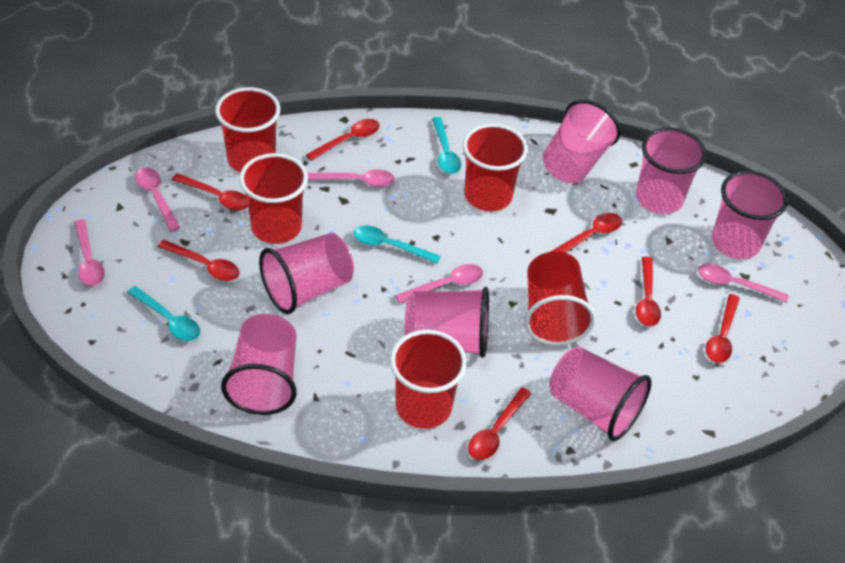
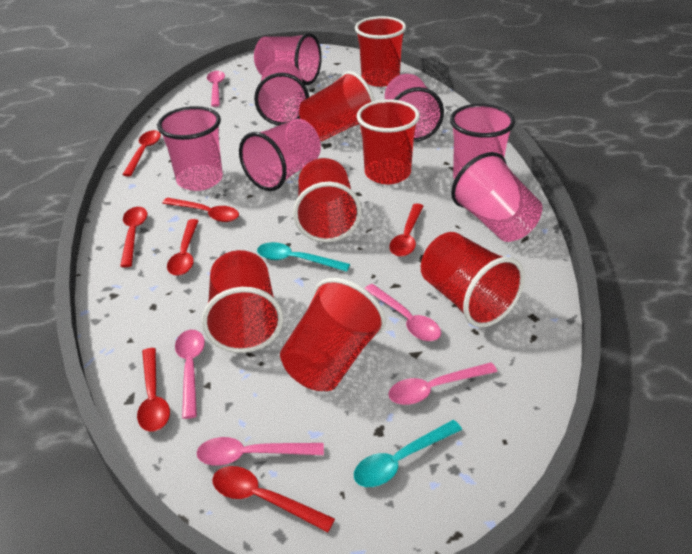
red cup: 5 -> 7
turquoise spoon: 3 -> 2

